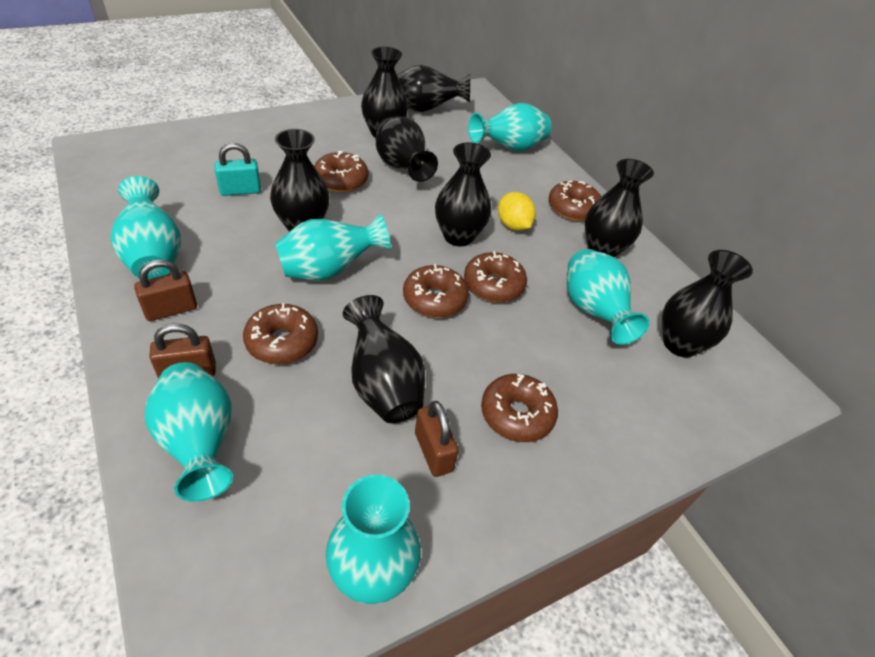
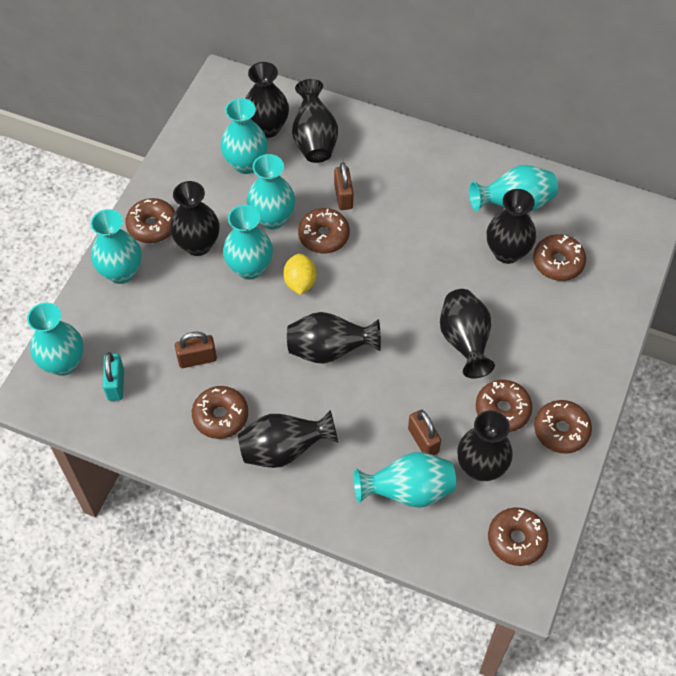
brown donut: 6 -> 7
turquoise vase: 6 -> 7

